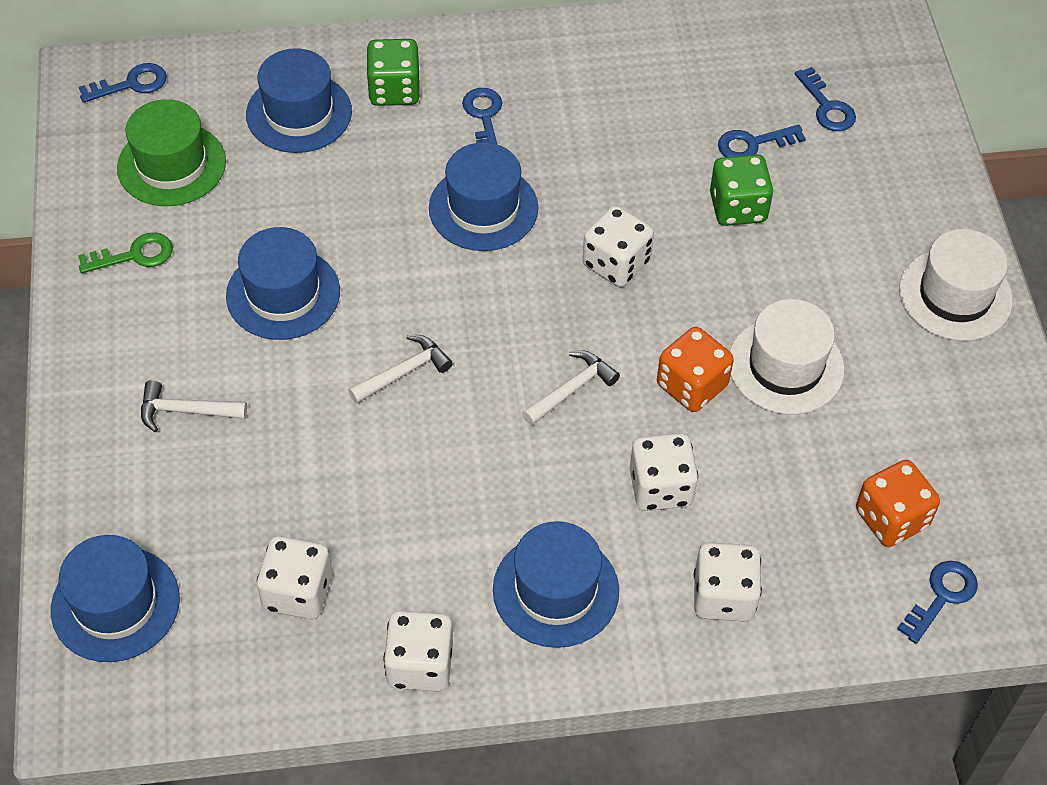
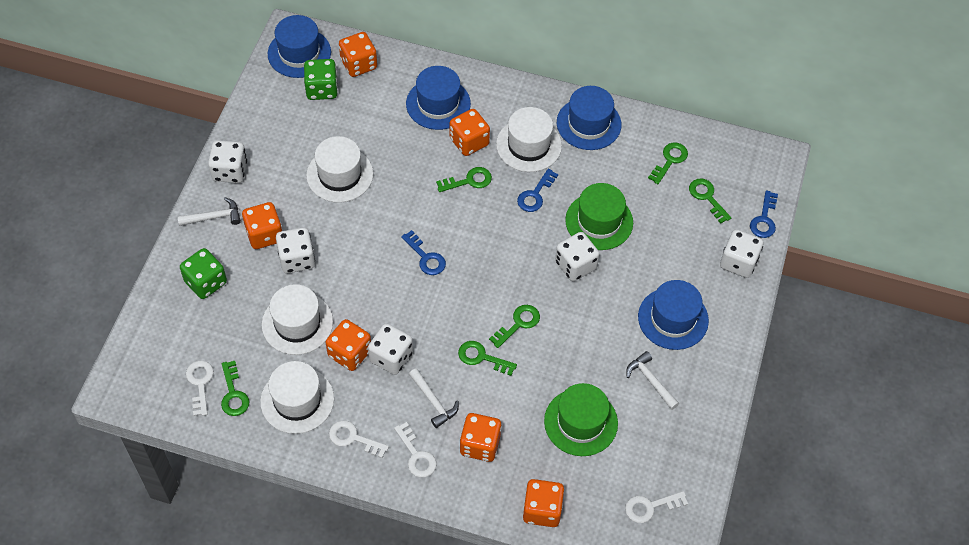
blue hat: 5 -> 4
blue key: 5 -> 3
green hat: 1 -> 2
green key: 1 -> 6
orange dice: 2 -> 6
white hat: 2 -> 4
white key: 0 -> 4

